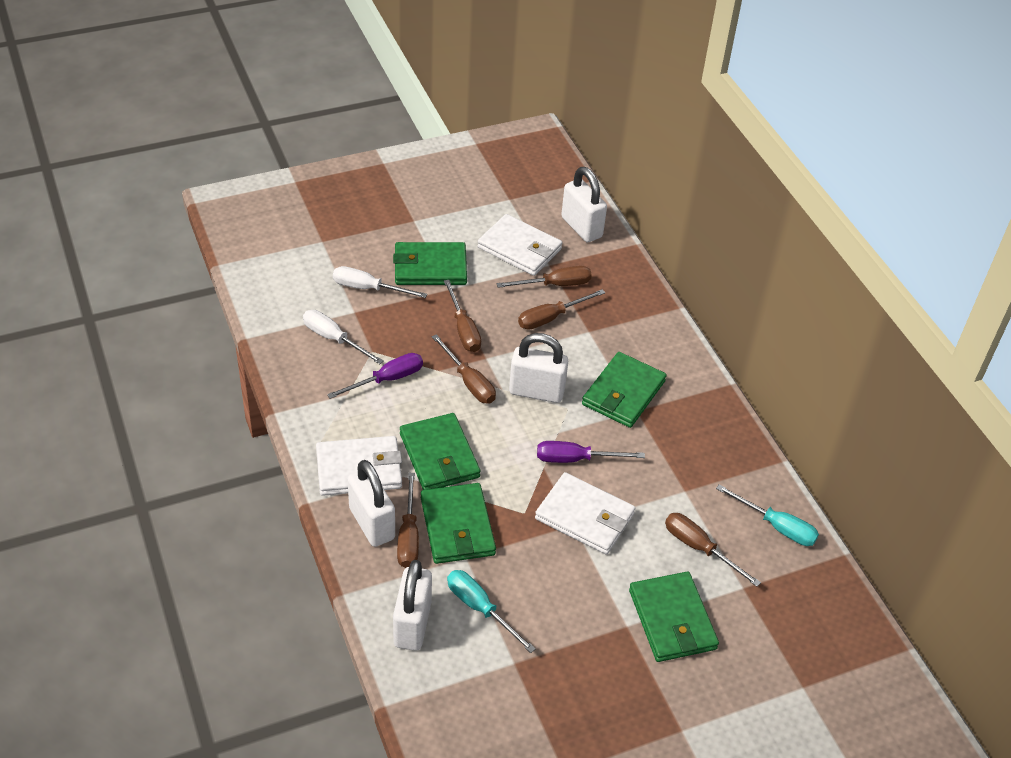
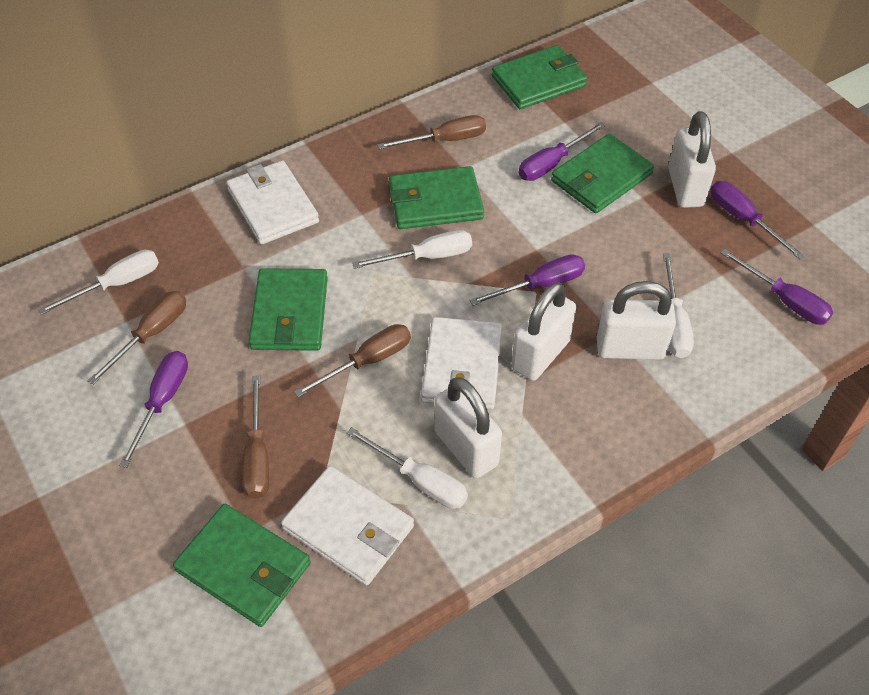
brown screwdriver: 6 -> 4
purple screwdriver: 2 -> 5
turquoise screwdriver: 2 -> 0
white screwdriver: 2 -> 4

